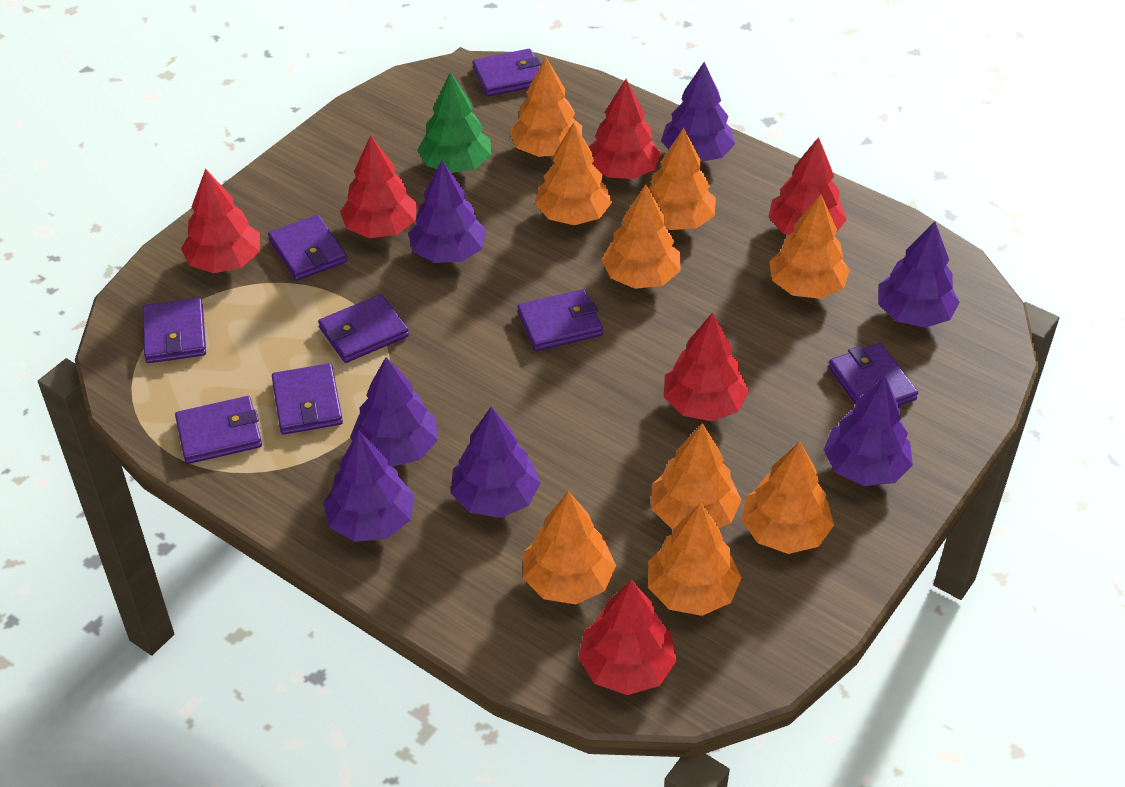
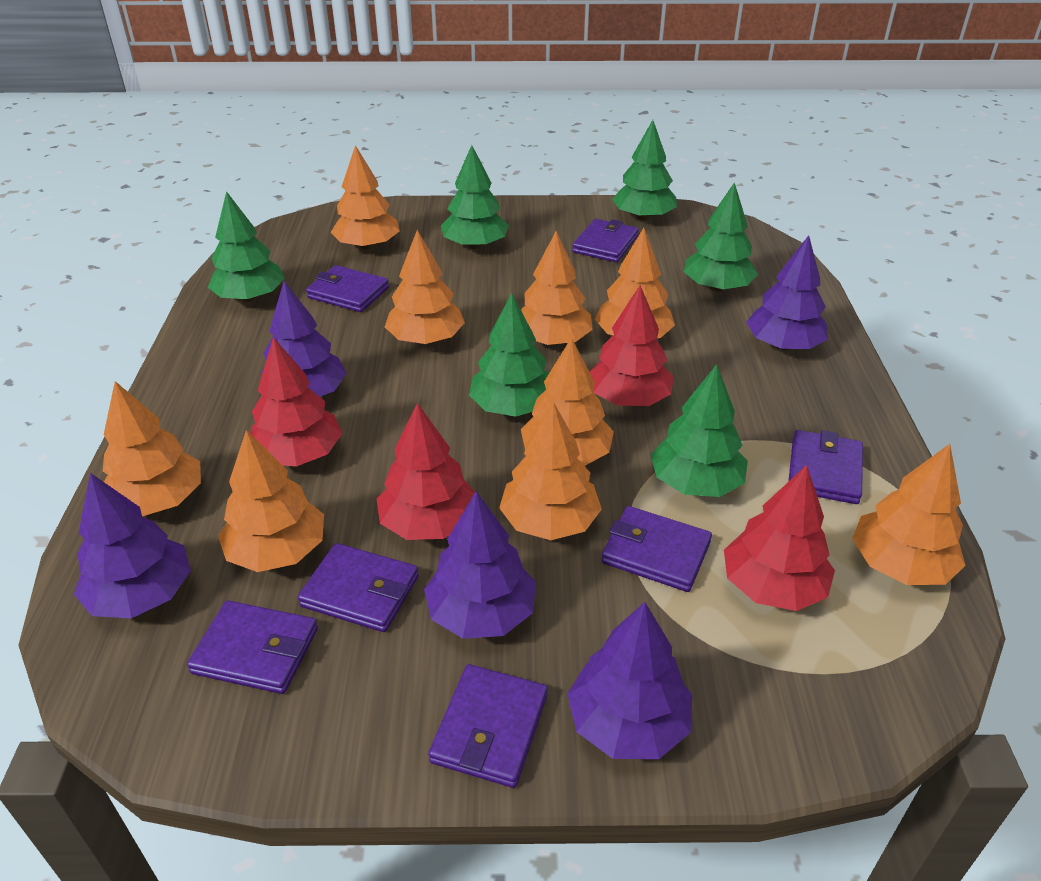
green tree: 1 -> 6
purple tree: 7 -> 5
purple wallet: 8 -> 7
red tree: 6 -> 4

